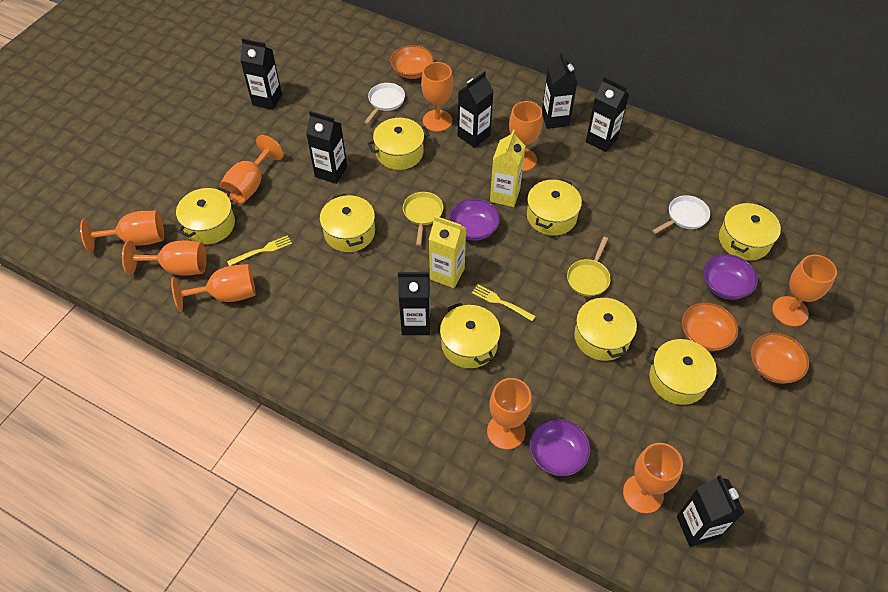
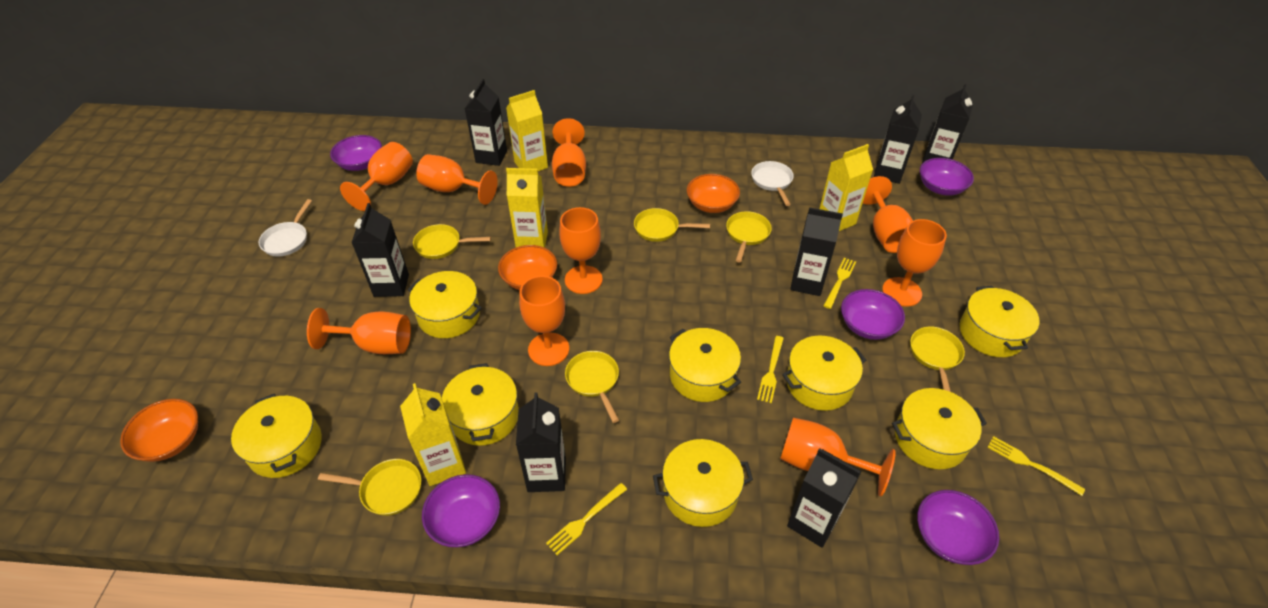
purple bowl: 3 -> 5
yellow carton: 2 -> 4
yellow fork: 2 -> 4
yellow pan: 2 -> 6

